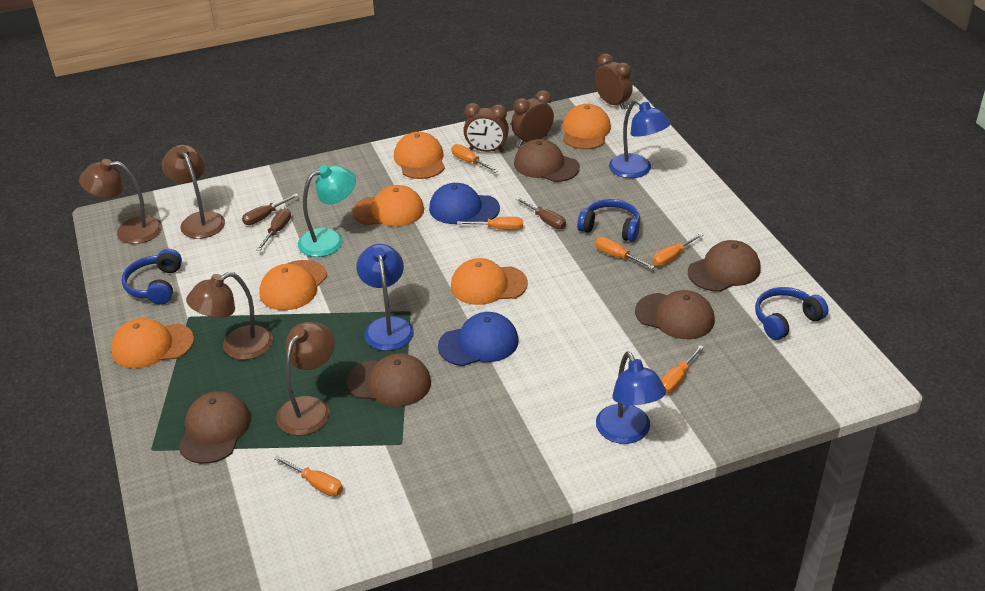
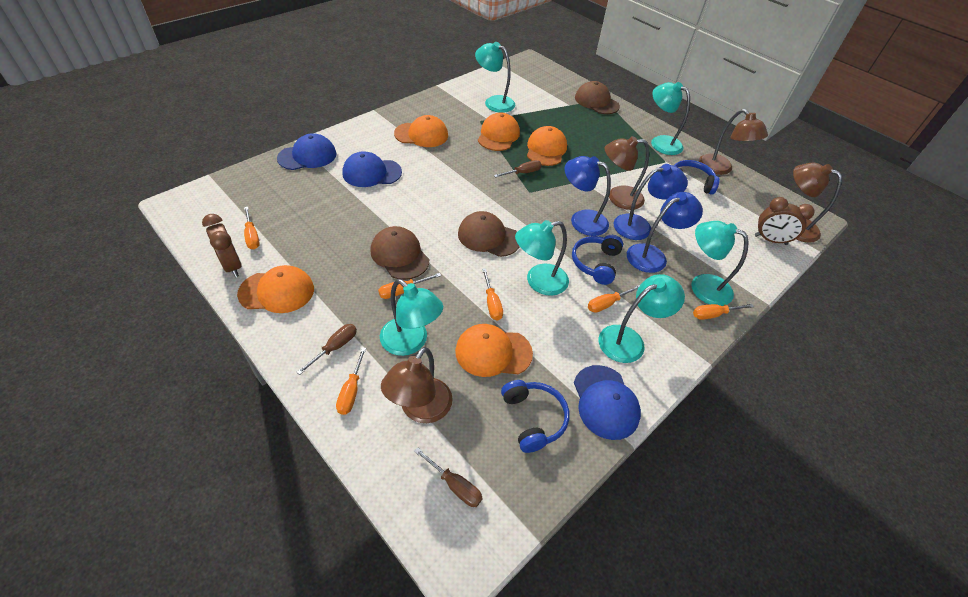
blue cap: 2 -> 3
brown cap: 5 -> 3
brown clock: 3 -> 2
orange cap: 6 -> 5
turquoise lamp: 1 -> 6

